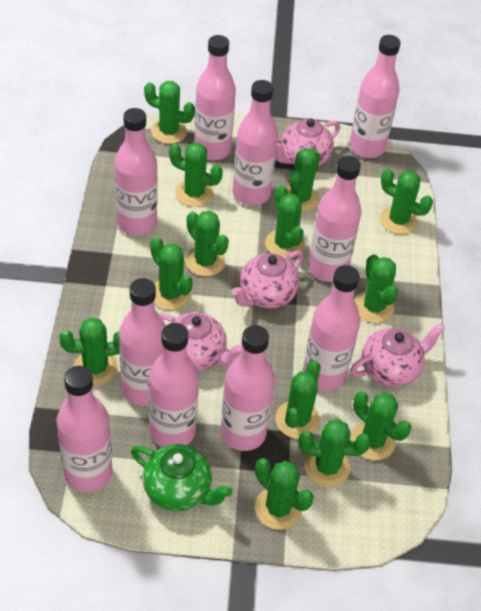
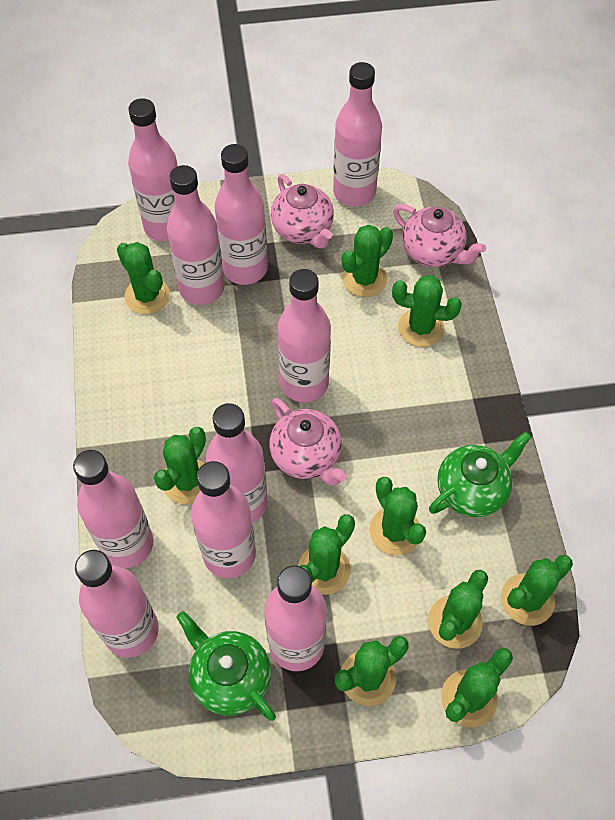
green cactus: 13 -> 10
green teapot: 1 -> 2
pink teapot: 4 -> 3

